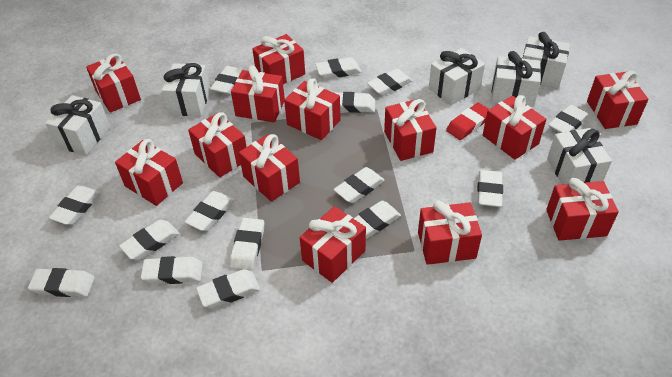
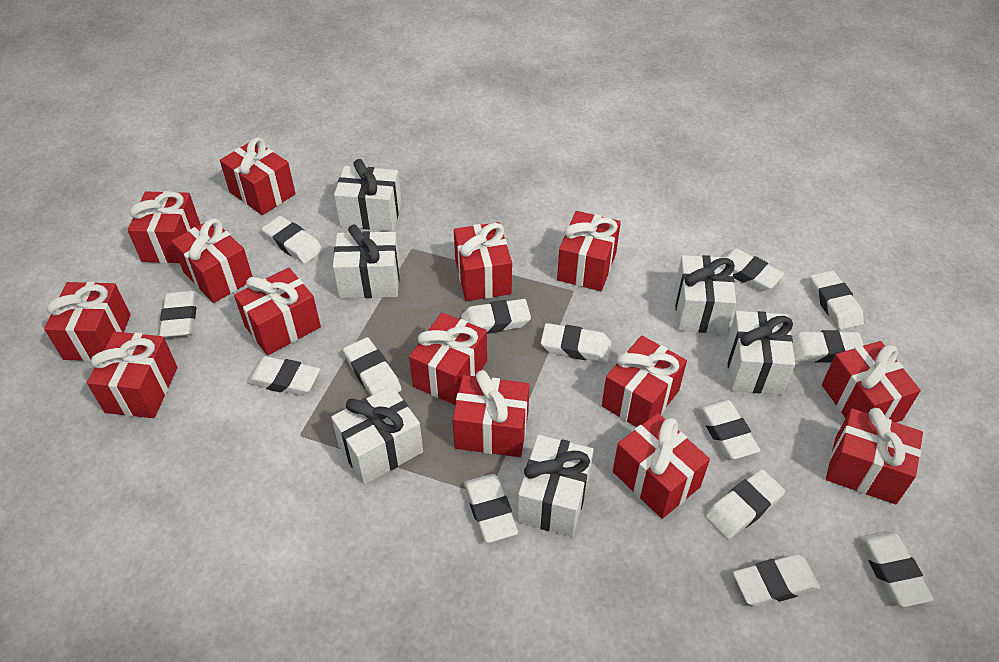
red eraser: 1 -> 0
red gift: 13 -> 14
white eraser: 15 -> 14

